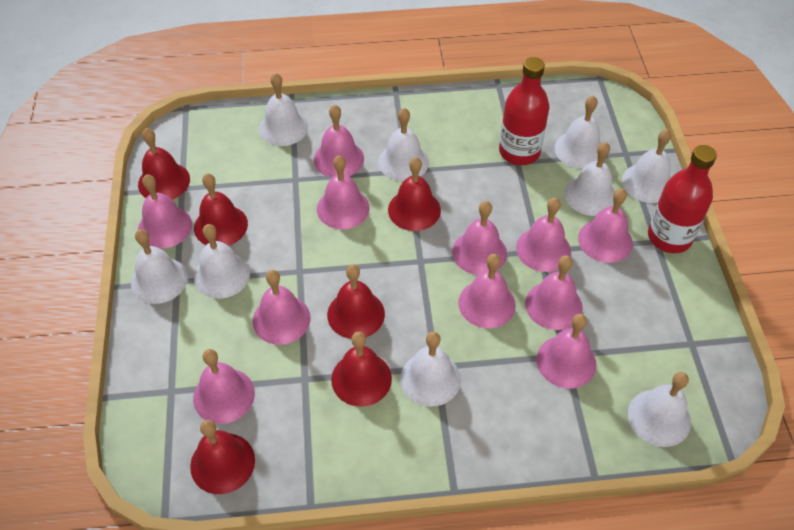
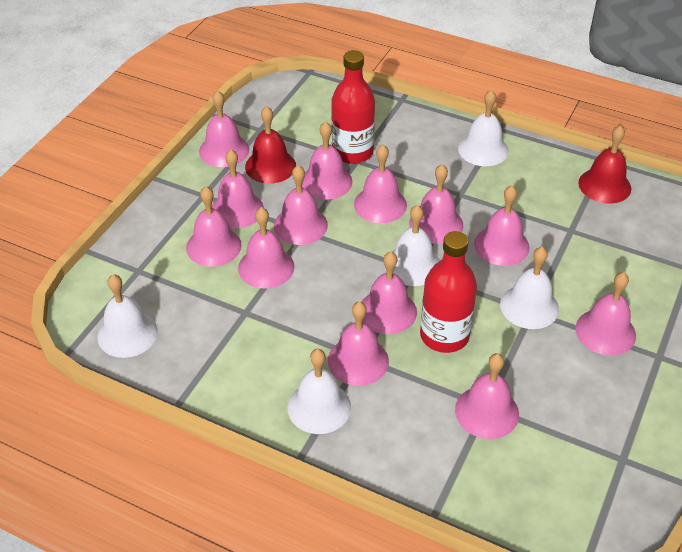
pink bell: 11 -> 13
red bell: 6 -> 2
white bell: 9 -> 5

